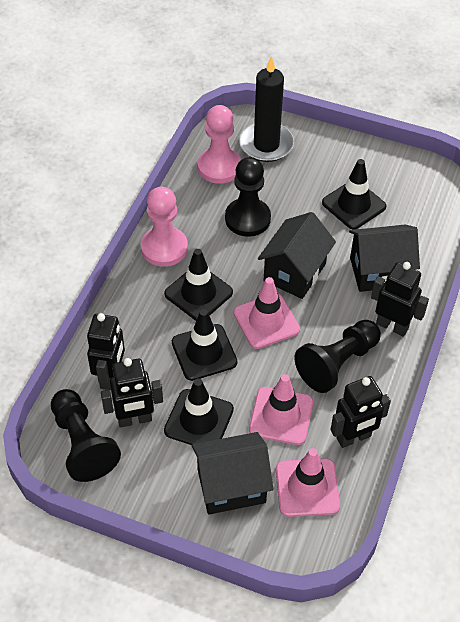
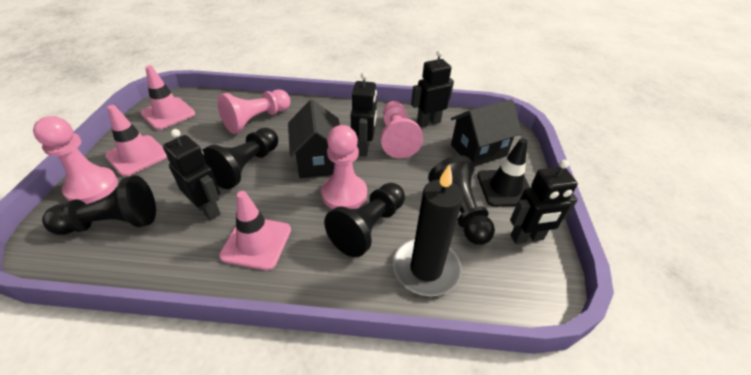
black house: 3 -> 2
black pawn: 3 -> 4
black traffic cone: 4 -> 1
pink pawn: 2 -> 4

